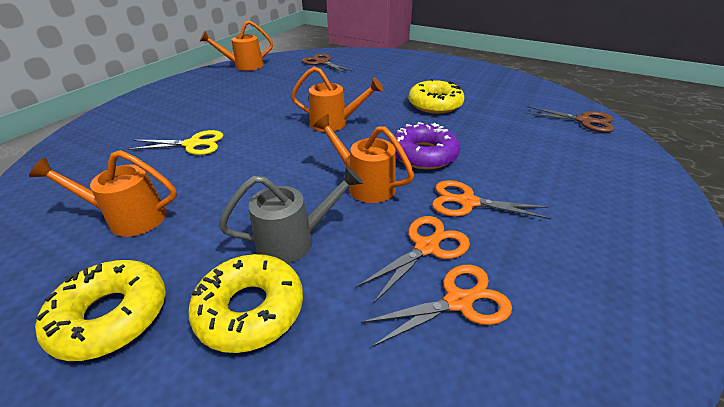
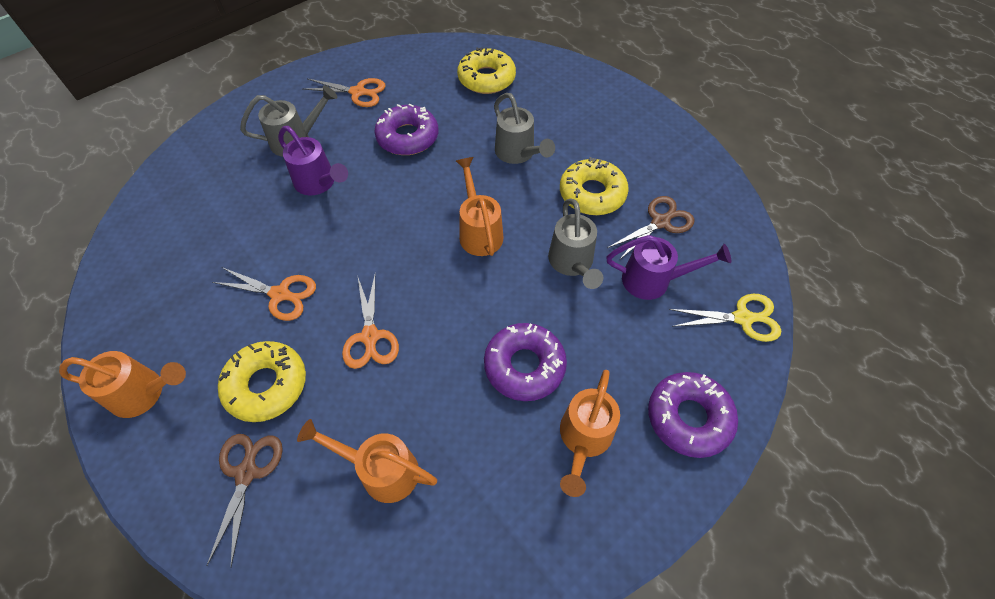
grey watering can: 1 -> 3
purple donut: 1 -> 3
purple watering can: 0 -> 2

